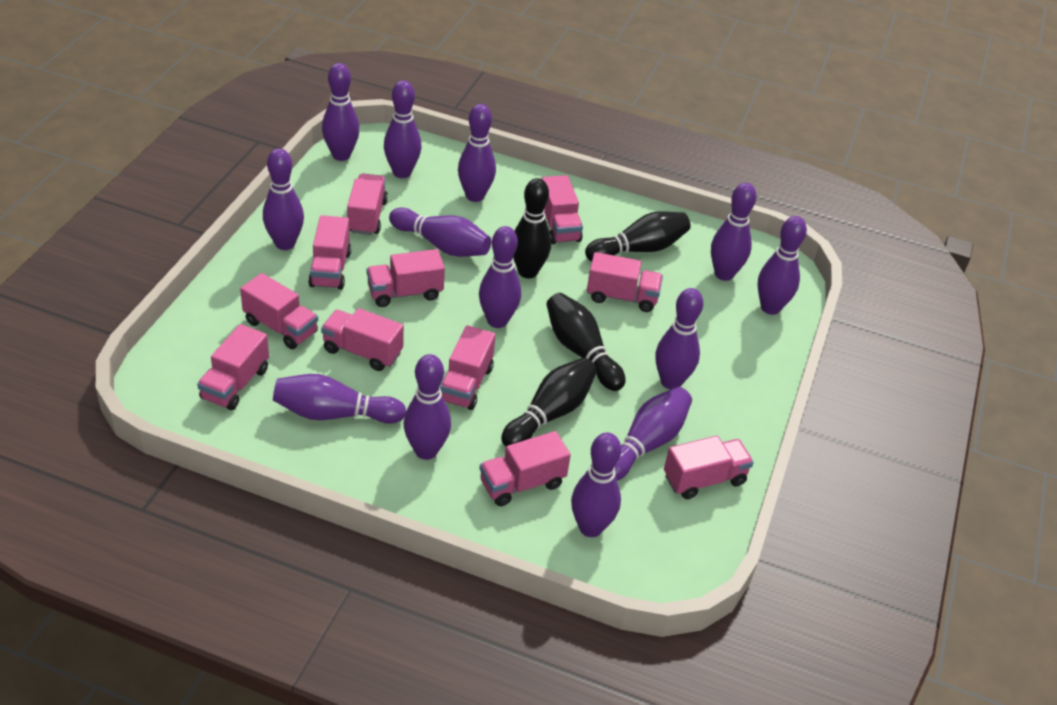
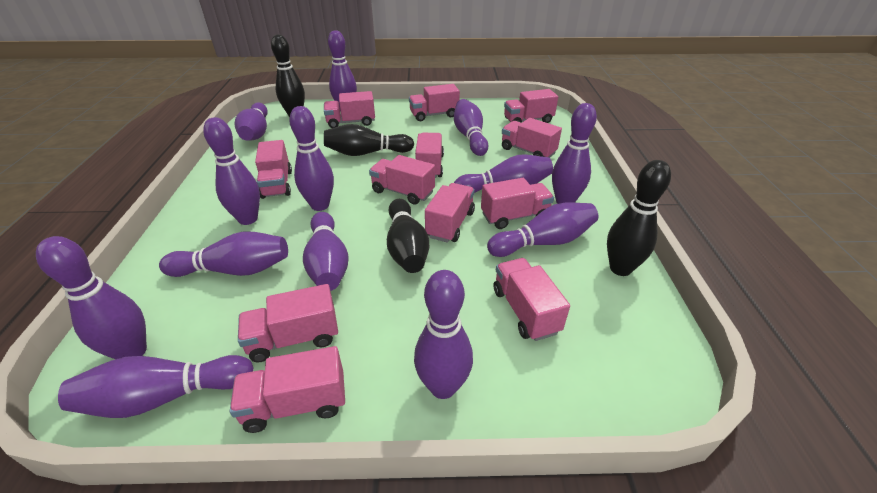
pink truck: 11 -> 12

